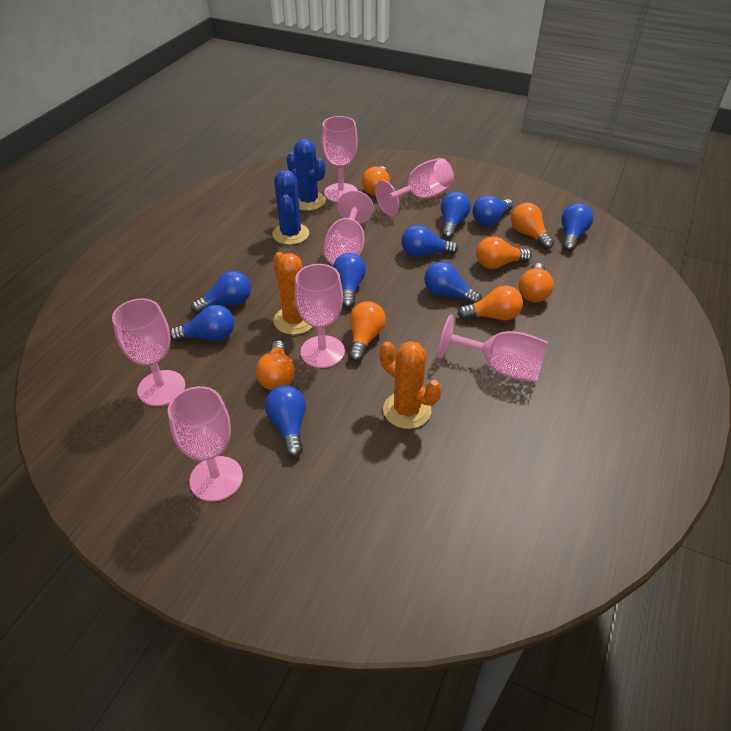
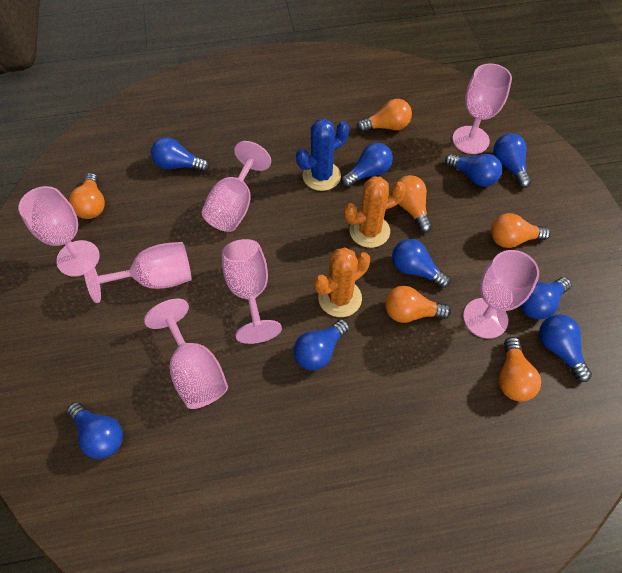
blue cactus: 2 -> 1
orange light bulb: 7 -> 6

